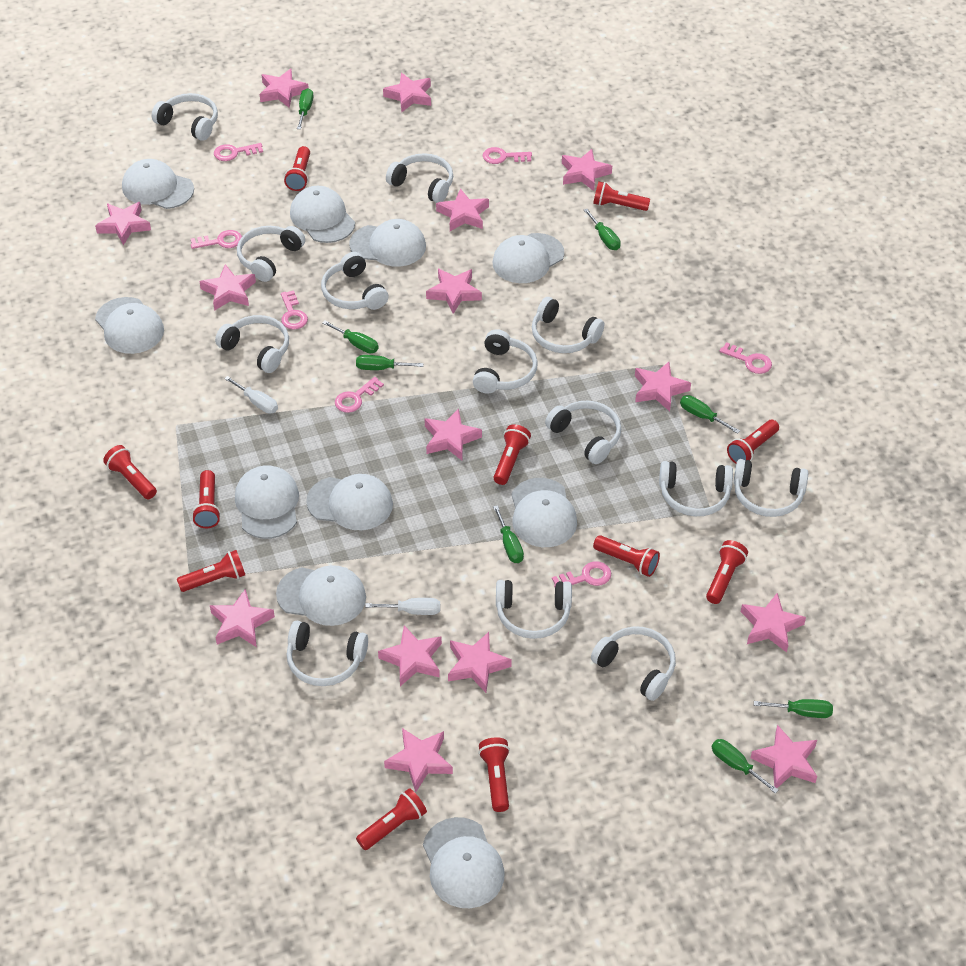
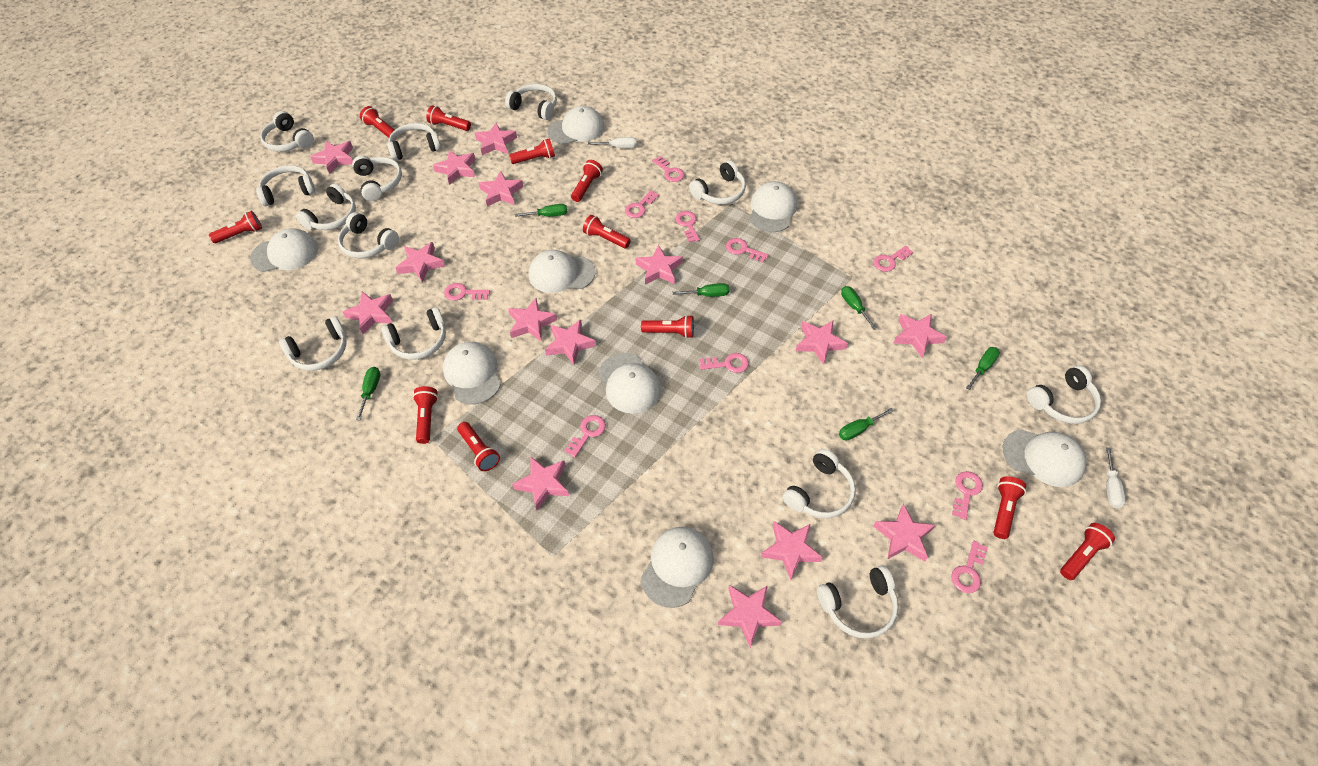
green screwdriver: 8 -> 6
pink key: 7 -> 10
white cap: 10 -> 8

